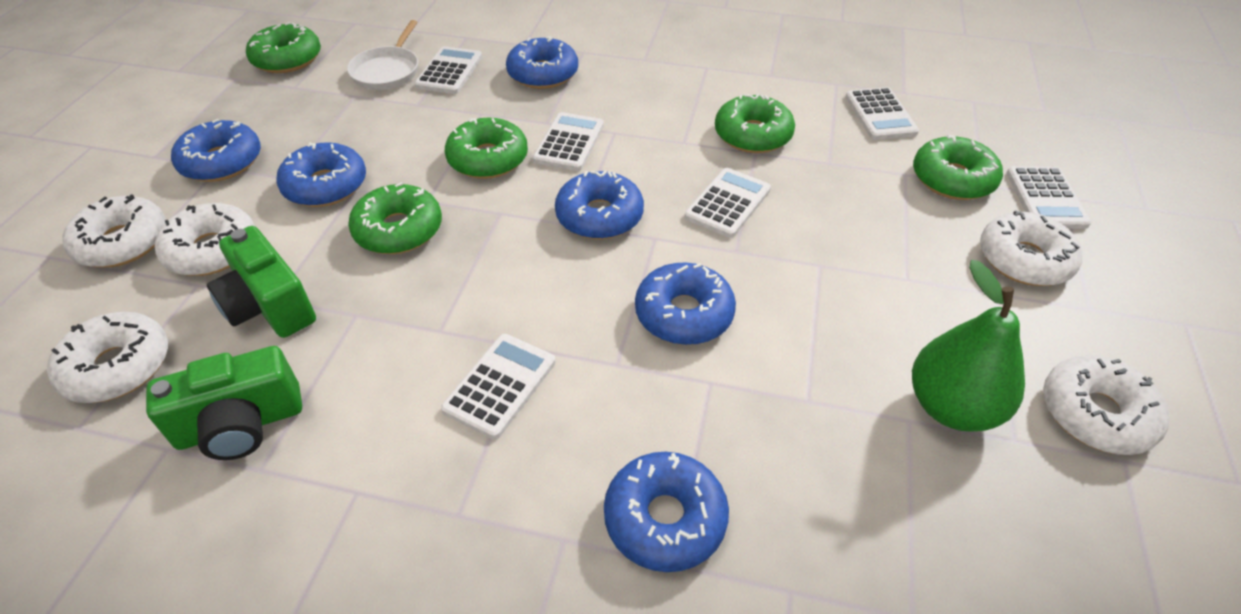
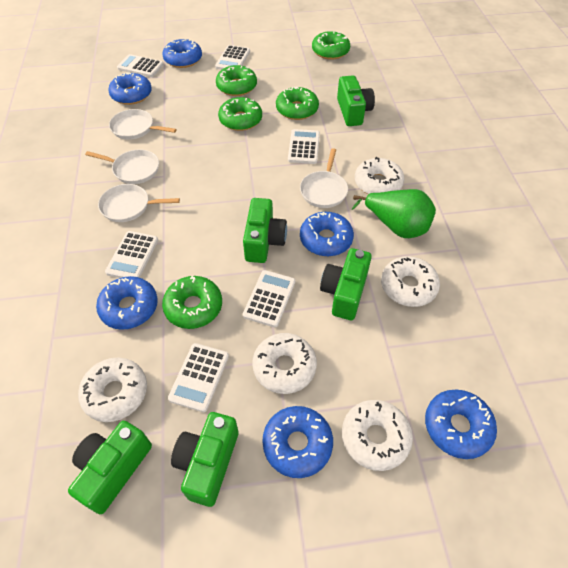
green camera: 2 -> 5
white pan: 1 -> 4

